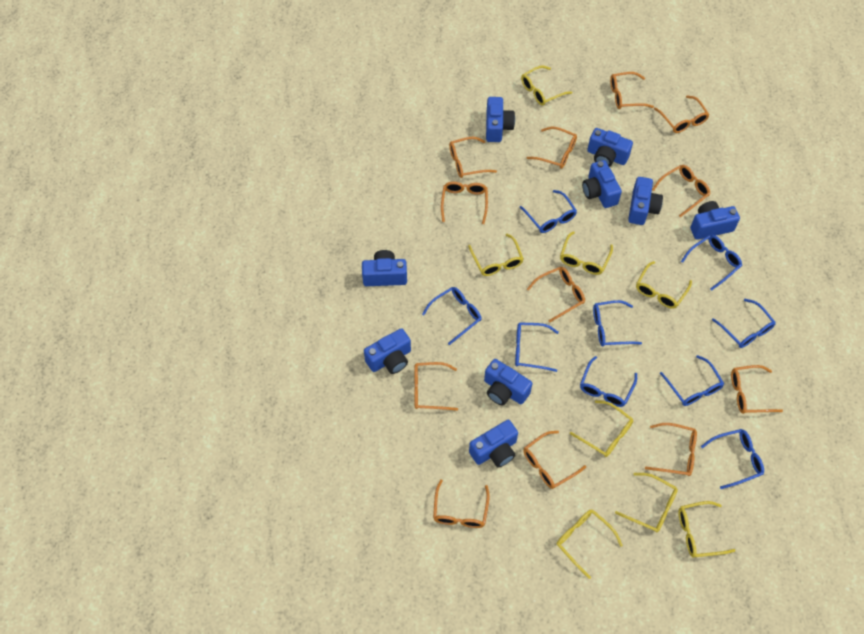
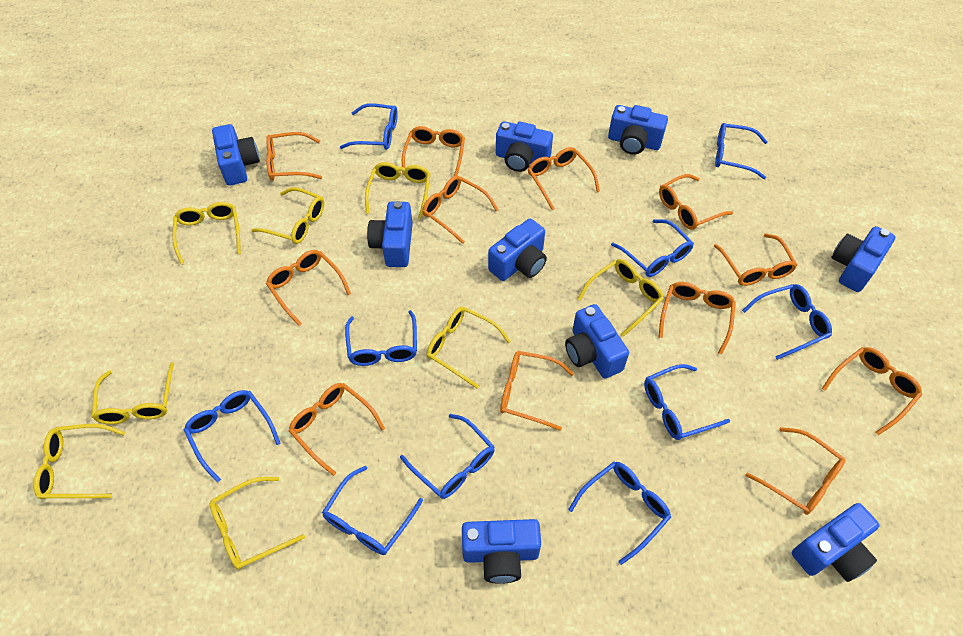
blue glasses: 9 -> 10

